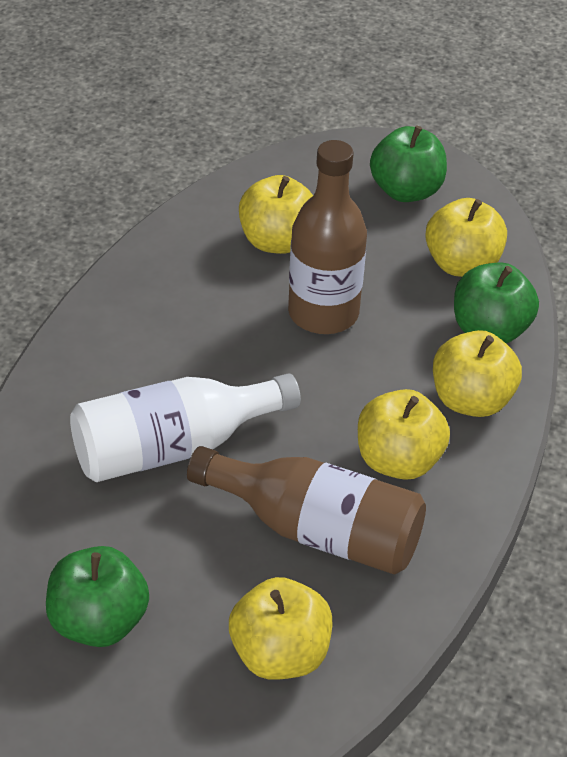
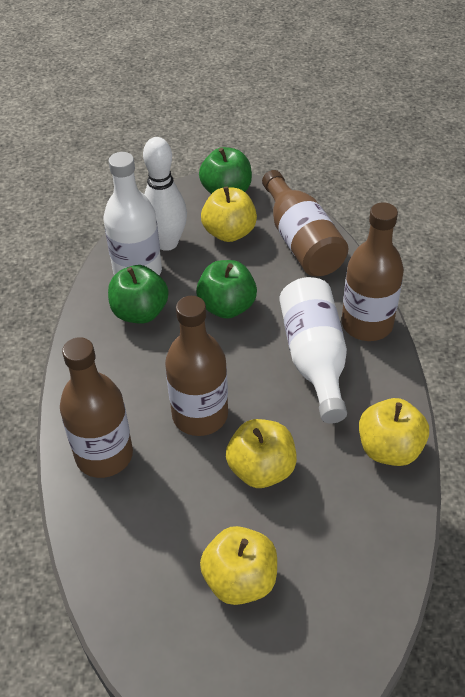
brown bottle: 2 -> 4
white bottle: 1 -> 2
white bowling pin: 0 -> 1
yellow apple: 5 -> 4

